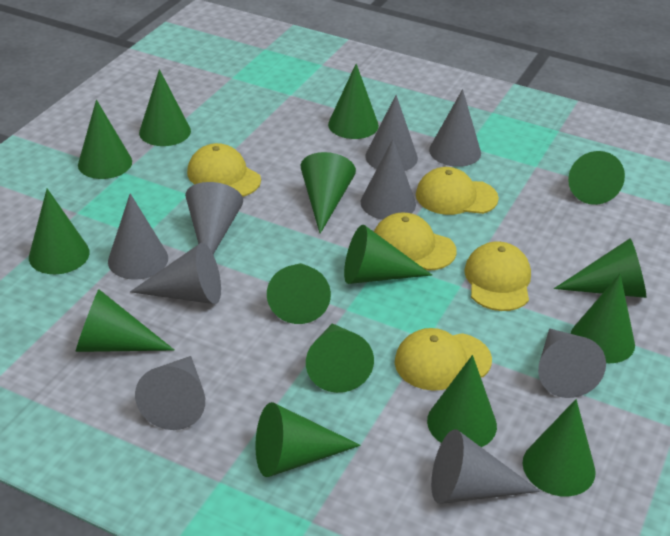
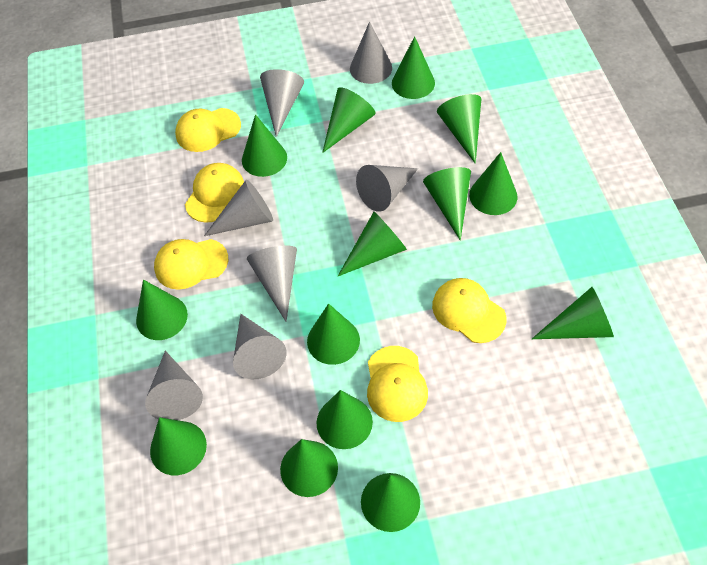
green cone: 15 -> 14
grey cone: 9 -> 7

